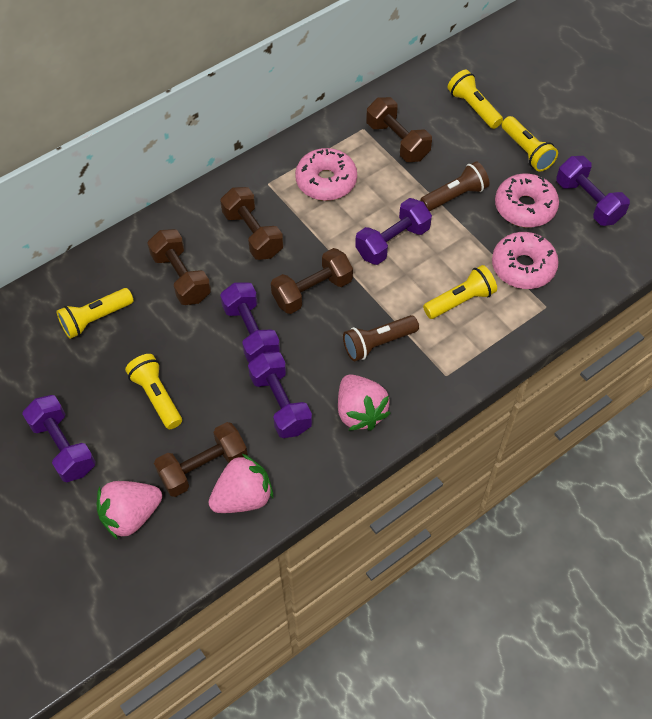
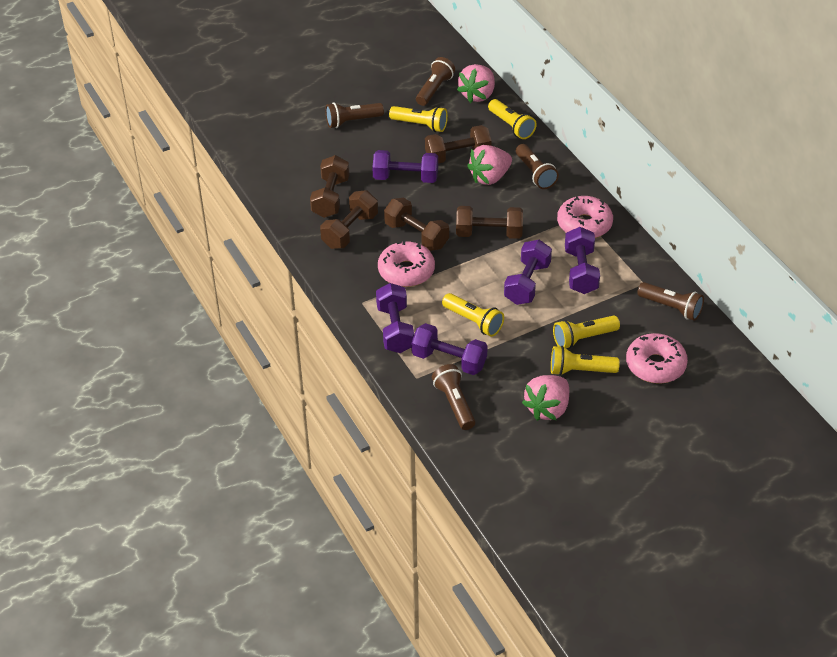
brown flashlight: 2 -> 5

